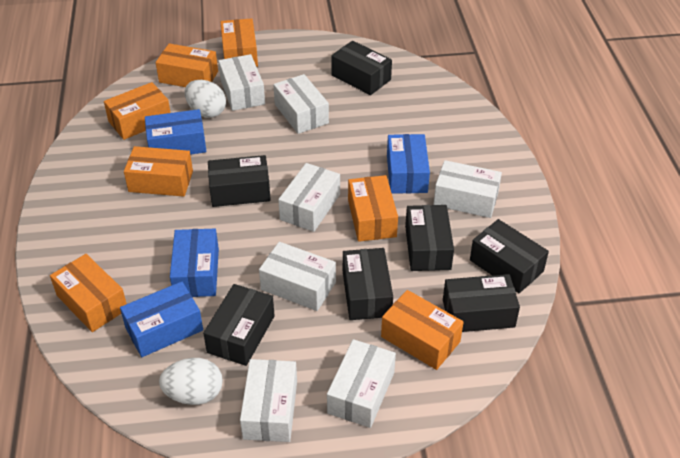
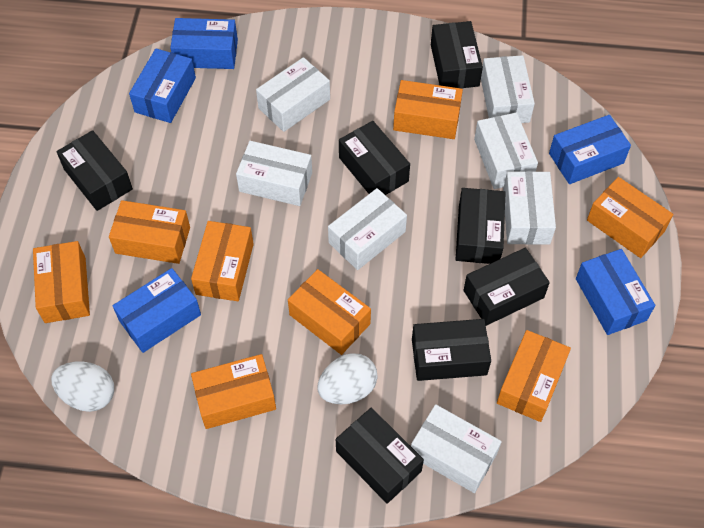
blue box: 4 -> 5
orange box: 7 -> 8

